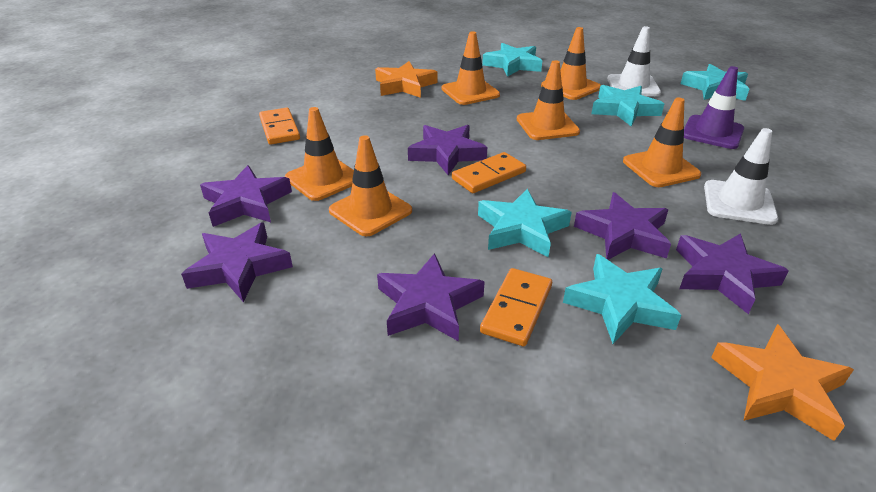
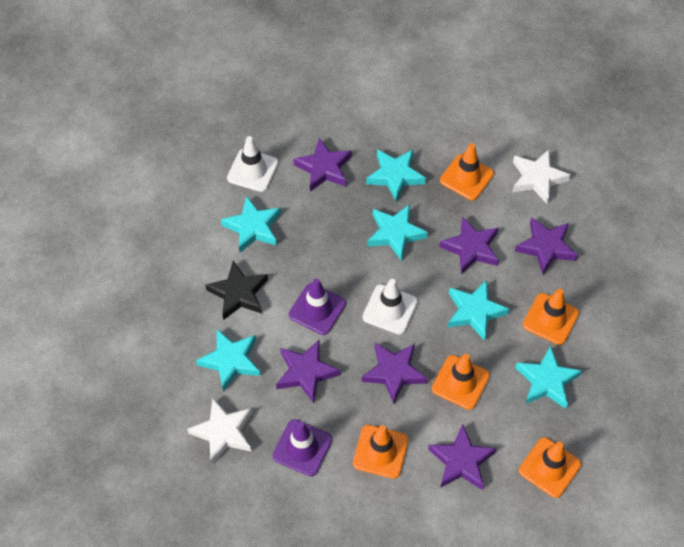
black star: 0 -> 1
orange domino: 3 -> 0
orange star: 2 -> 0
orange traffic cone: 6 -> 5
purple traffic cone: 1 -> 2
turquoise star: 5 -> 6
white star: 0 -> 2

